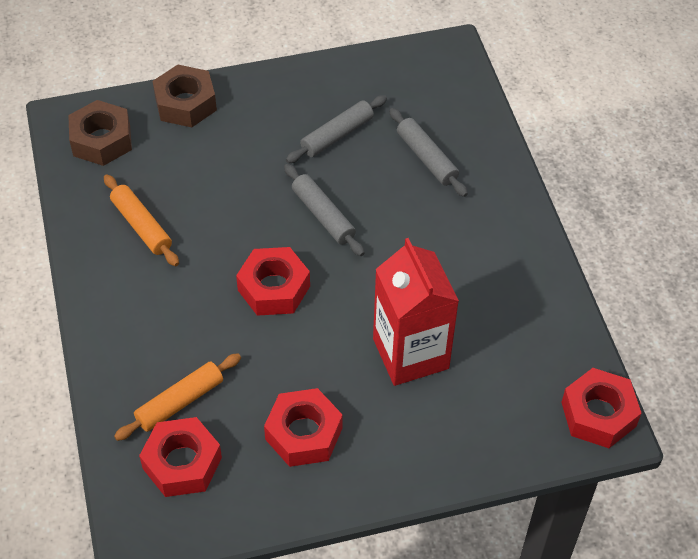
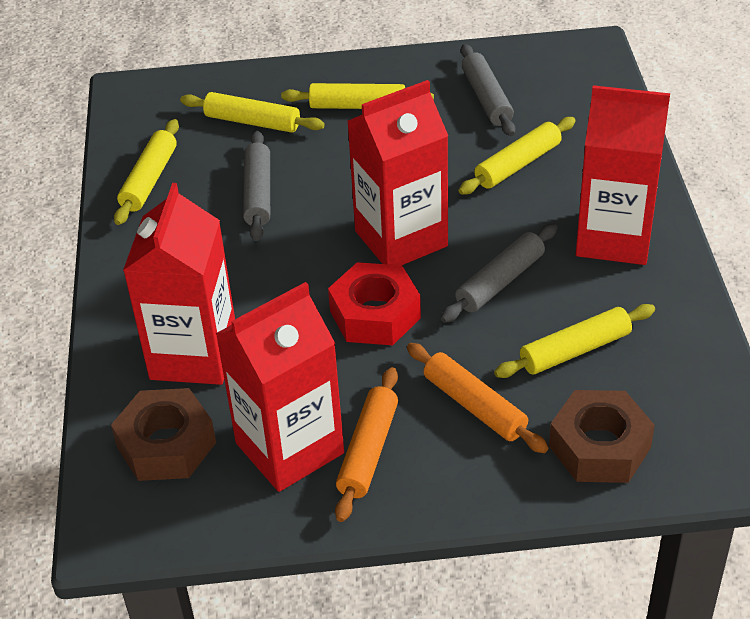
red carton: 1 -> 4
red nut: 4 -> 1
yellow rolling pin: 0 -> 5

